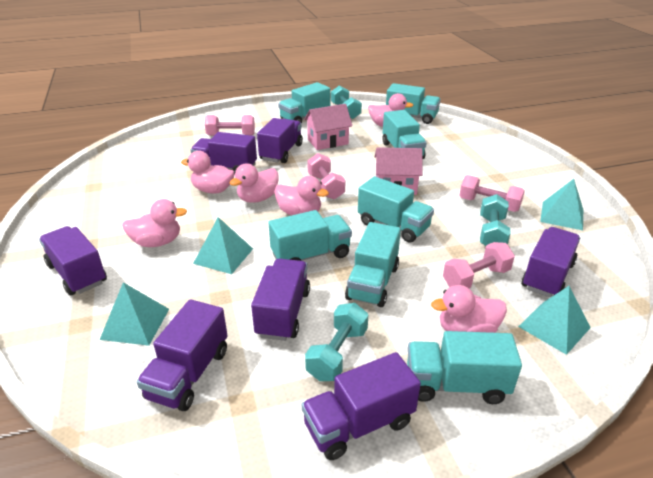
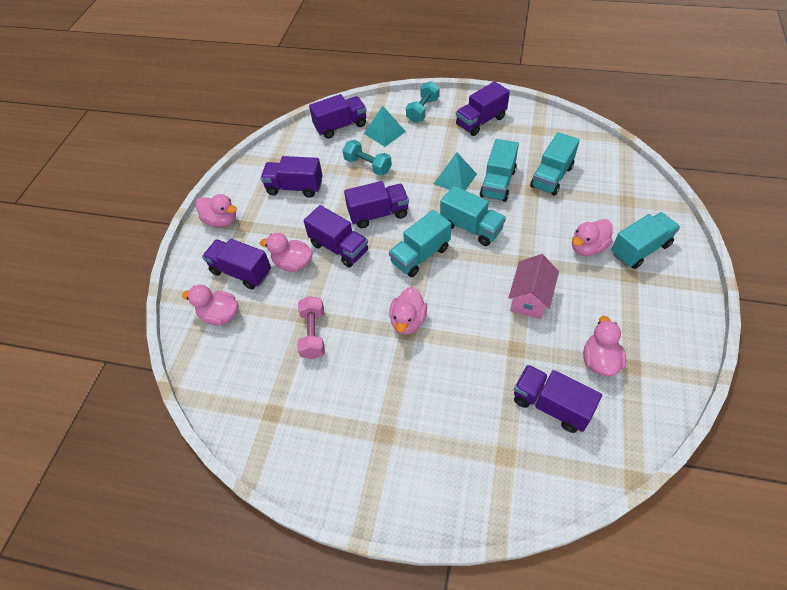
pink dumbbell: 4 -> 1
pink house: 2 -> 1
turquoise dumbbell: 3 -> 2
turquoise pyramid: 4 -> 2
turquoise truck: 7 -> 5

